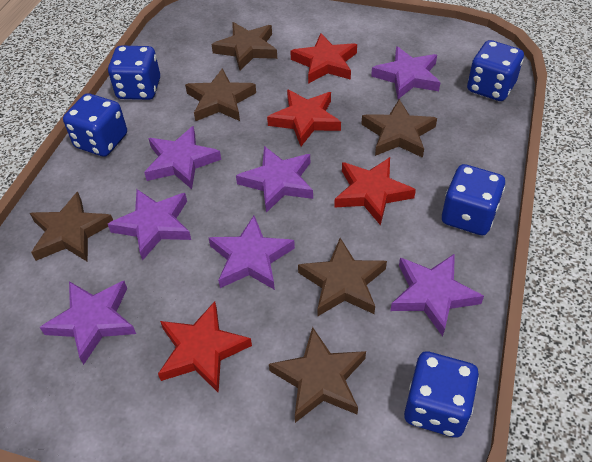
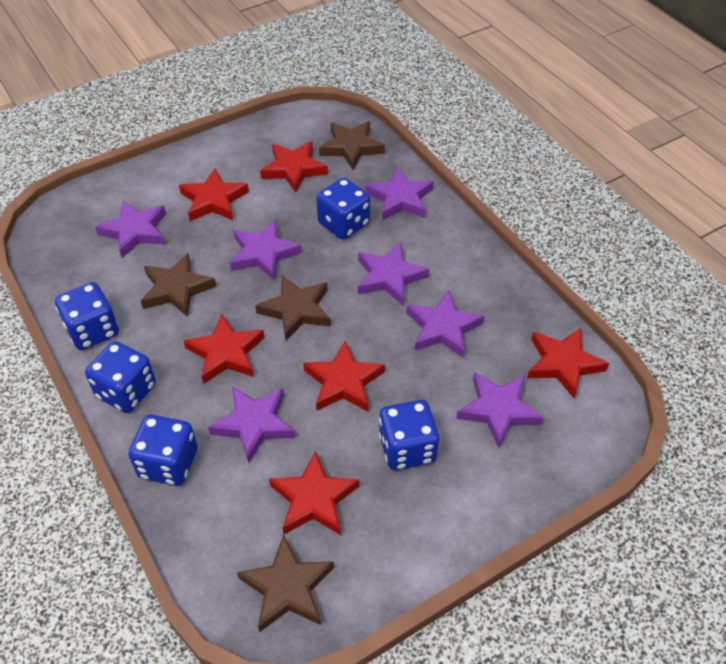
brown star: 6 -> 4
red star: 4 -> 6

